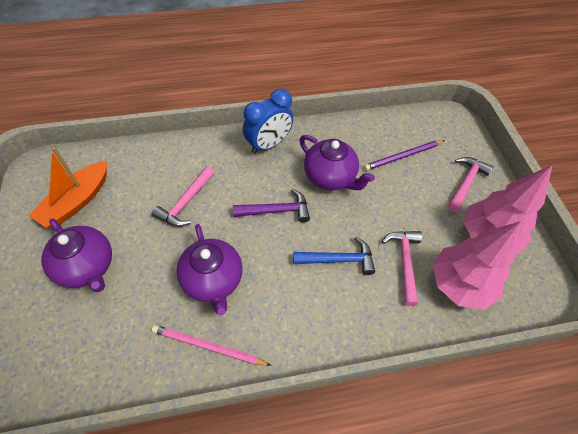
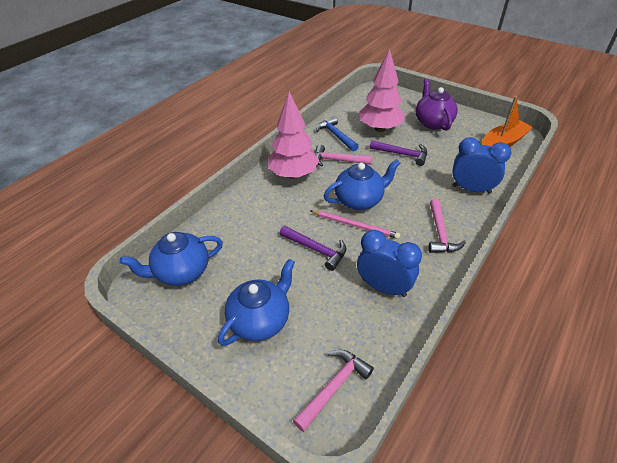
blue clock: 1 -> 2
blue teapot: 0 -> 3
purple hammer: 1 -> 2
purple pencil: 1 -> 0
purple teapot: 3 -> 1

